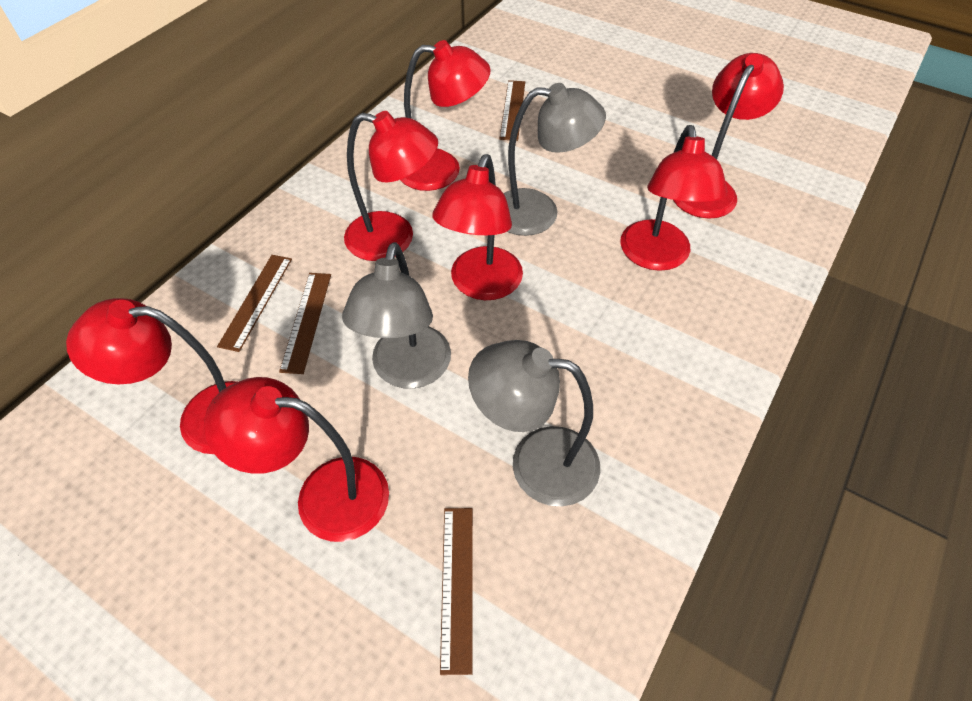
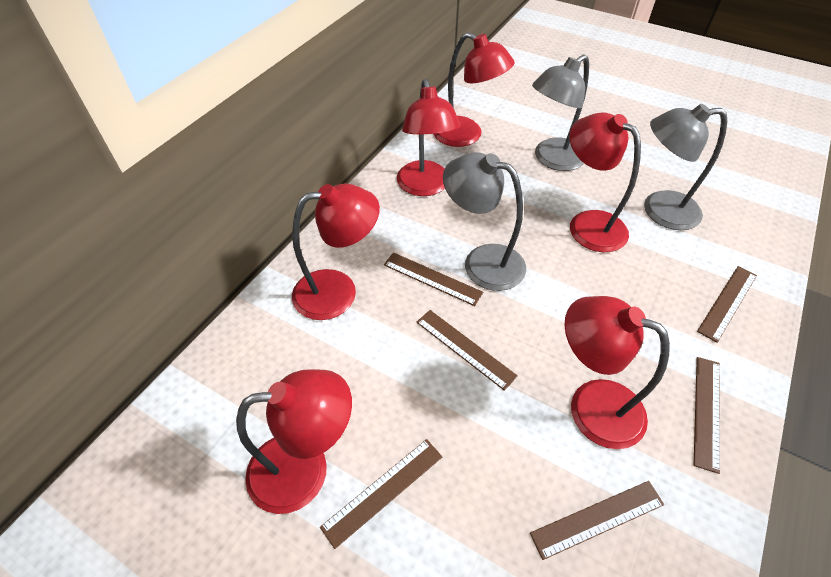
brown ruler: 4 -> 6
red lamp: 7 -> 6

